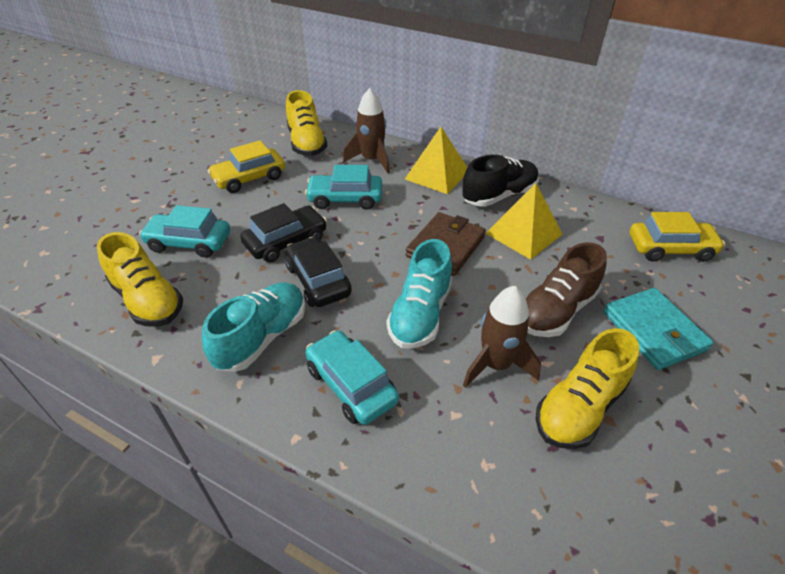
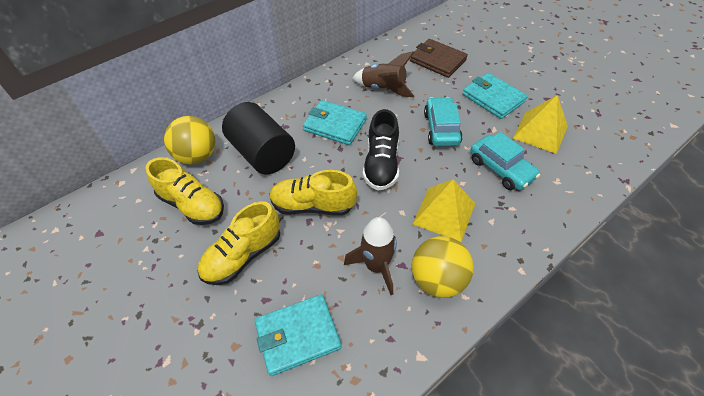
black car: 2 -> 0
black cylinder: 0 -> 1
brown shoe: 1 -> 0
turquoise car: 3 -> 2
turquoise shoe: 2 -> 0
turquoise wallet: 1 -> 3
yellow ball: 0 -> 2
yellow car: 2 -> 0

